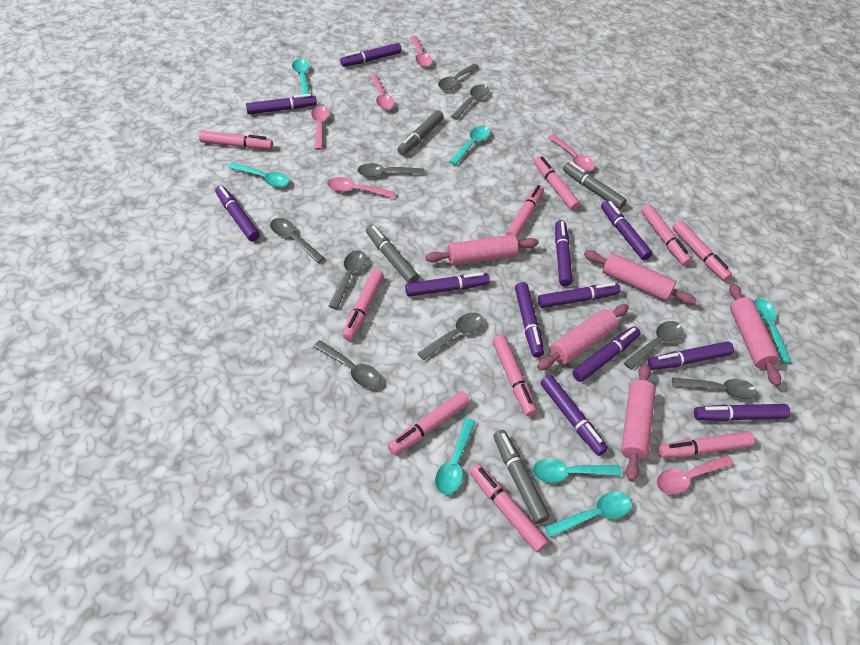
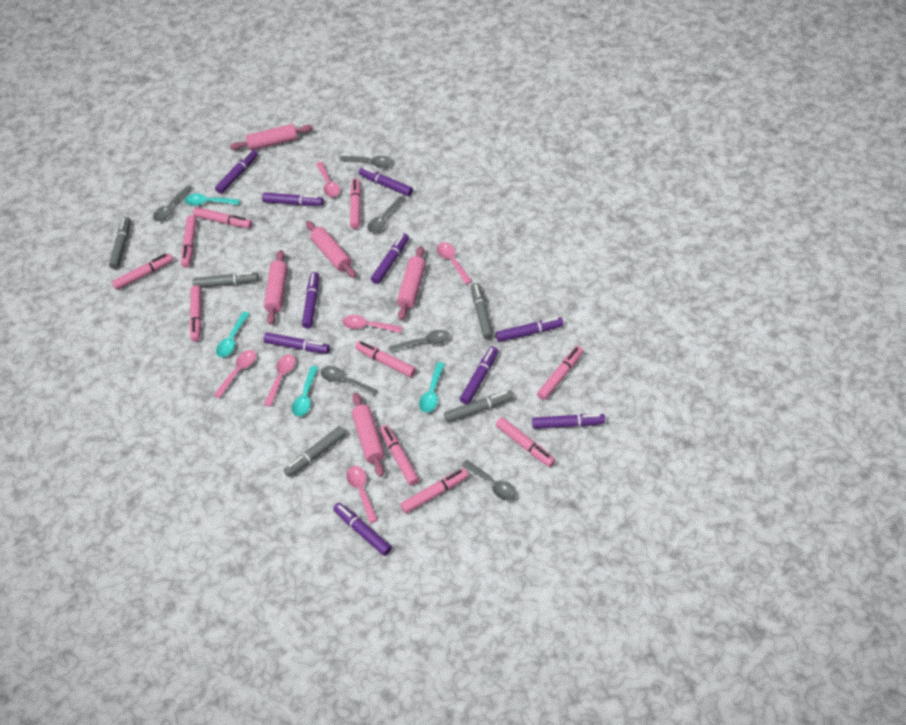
grey marker: 4 -> 5
grey spoon: 9 -> 6
purple marker: 12 -> 10
turquoise spoon: 7 -> 4

